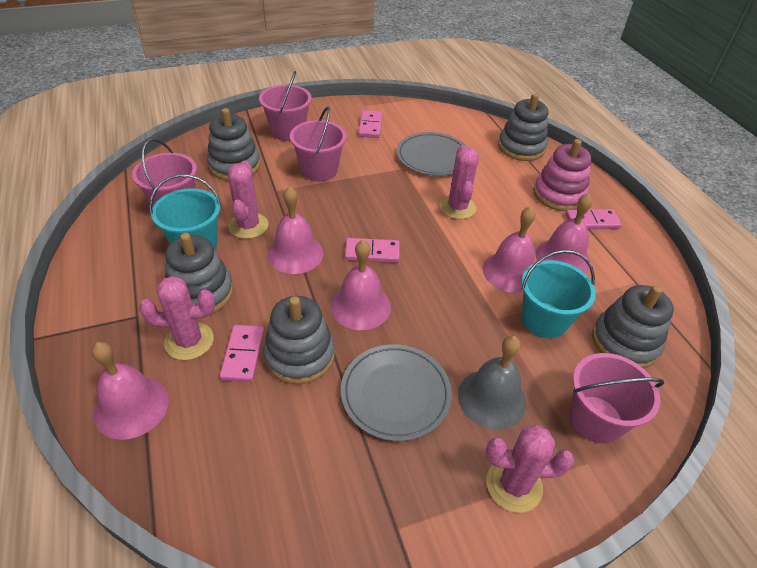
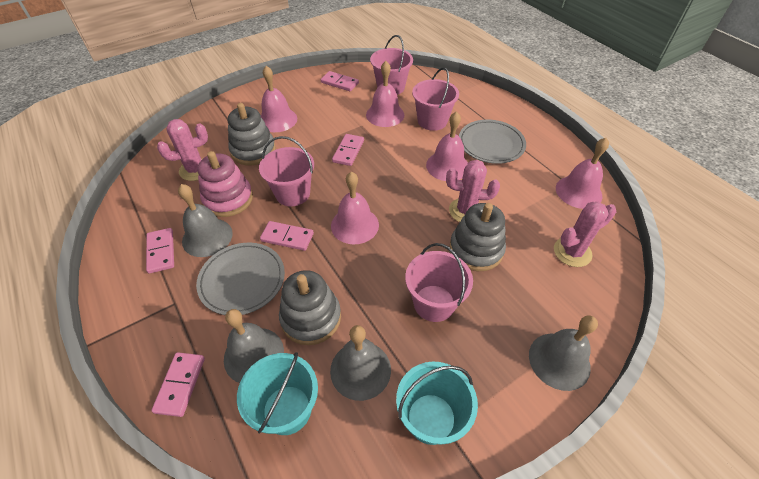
grey bell: 1 -> 4
grey stacking toy: 5 -> 3
pink cactus: 4 -> 3
pink domino: 4 -> 5

